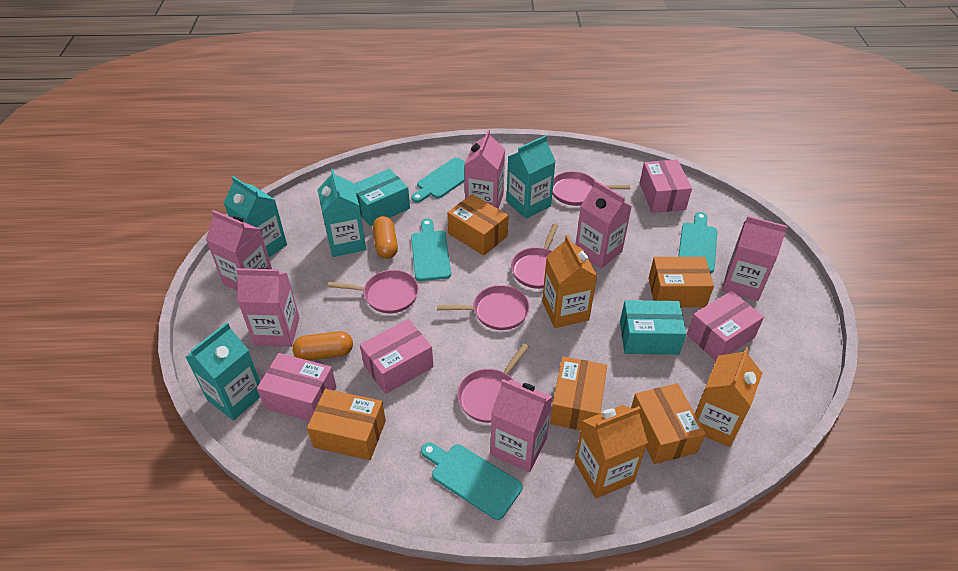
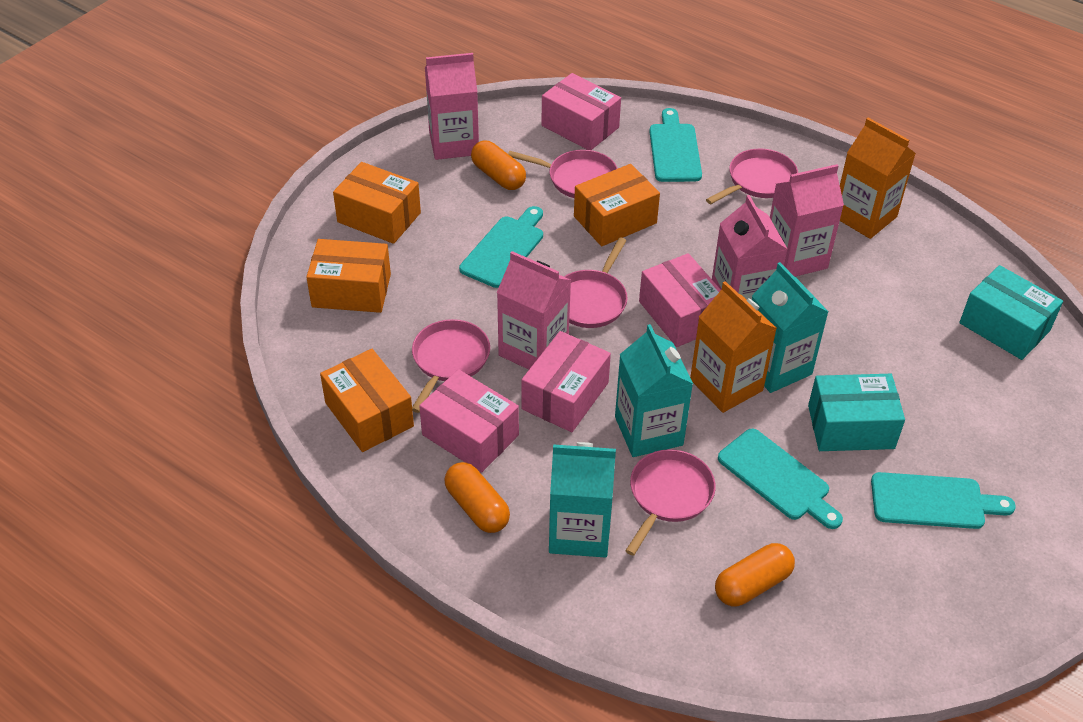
orange box: 5 -> 4
orange capsule: 2 -> 3
orange carton: 3 -> 2
pink carton: 6 -> 4
turquoise carton: 4 -> 3

